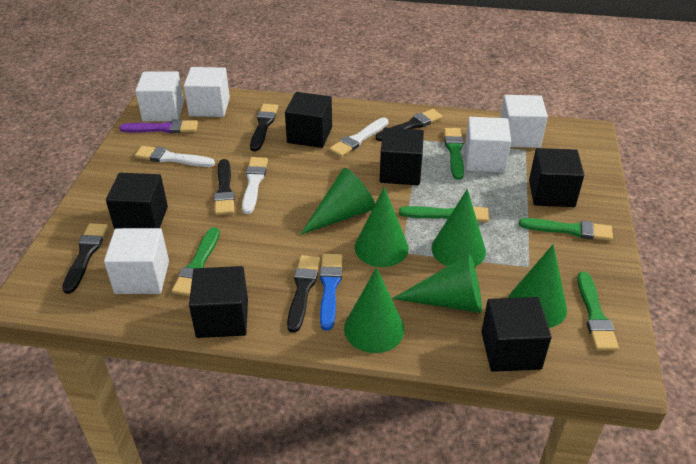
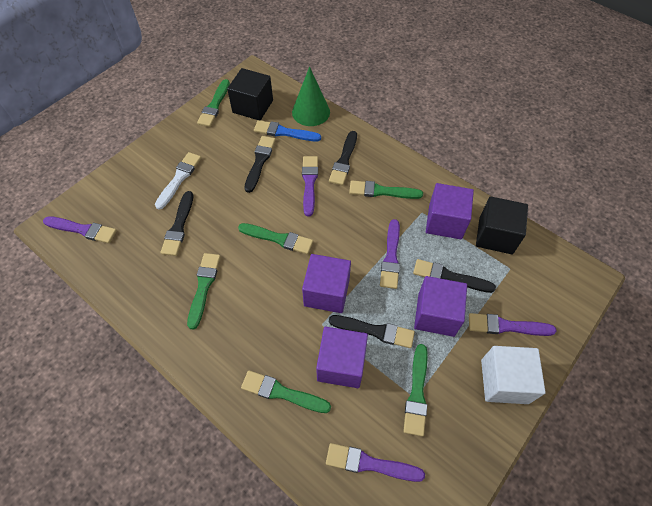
black cube: 6 -> 2
green brush: 5 -> 6
green cone: 6 -> 1
purple brush: 1 -> 5
purple cube: 0 -> 4
white brush: 3 -> 1
white cube: 5 -> 1

